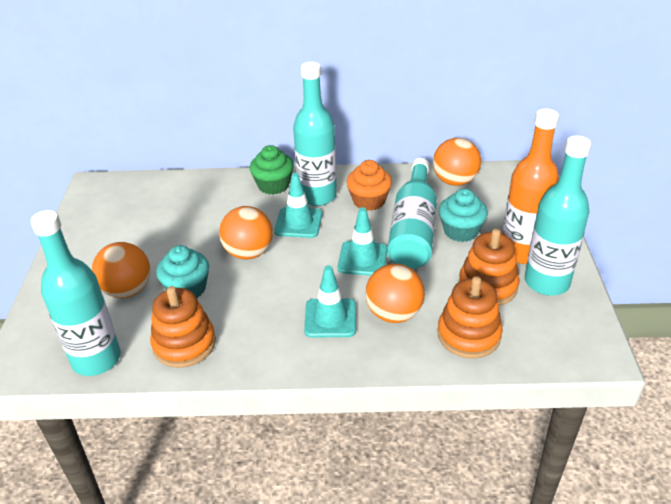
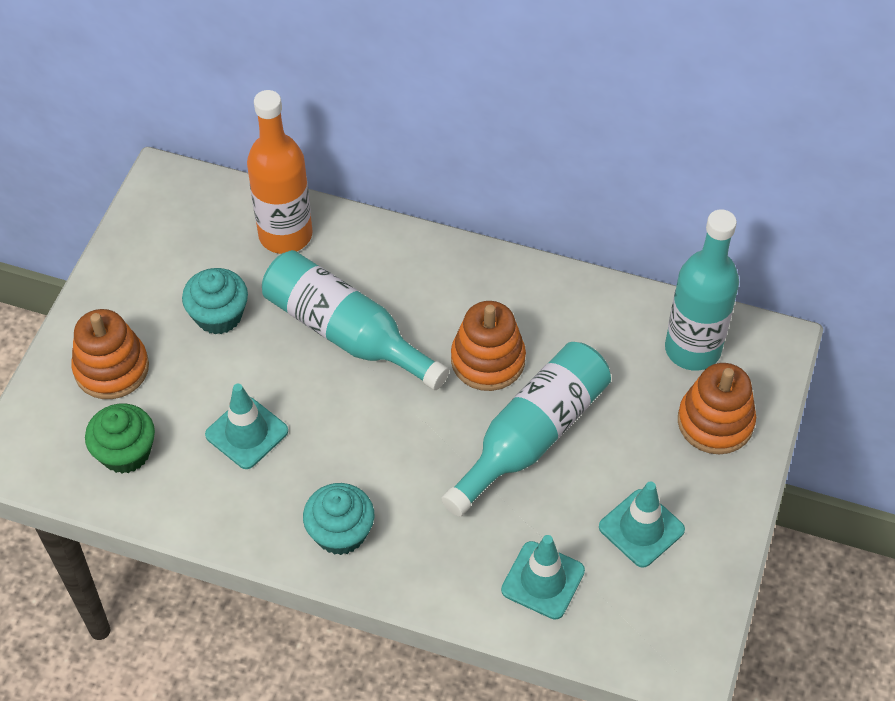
orange ball: 4 -> 0
orange cupcake: 1 -> 0
turquoise bottle: 4 -> 3

